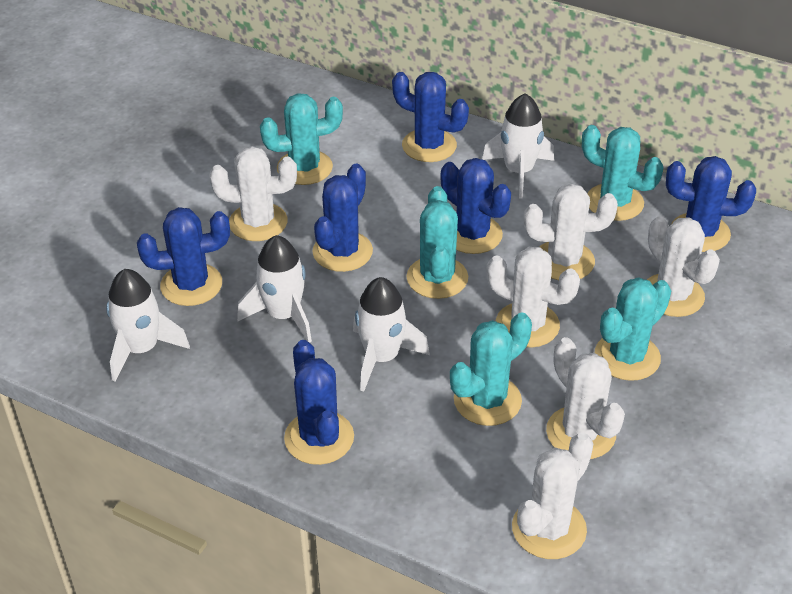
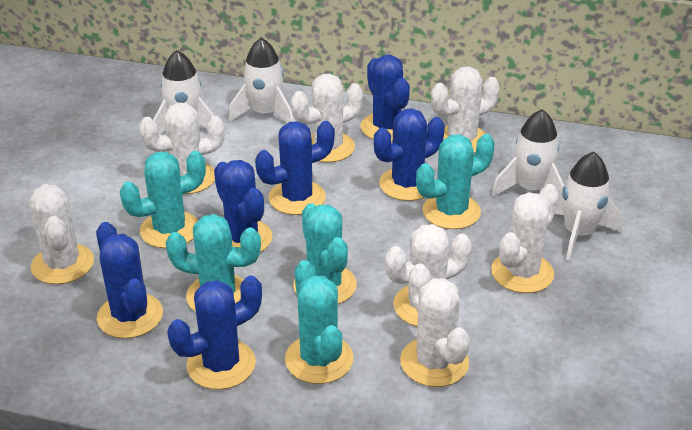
white cactus: 6 -> 7

